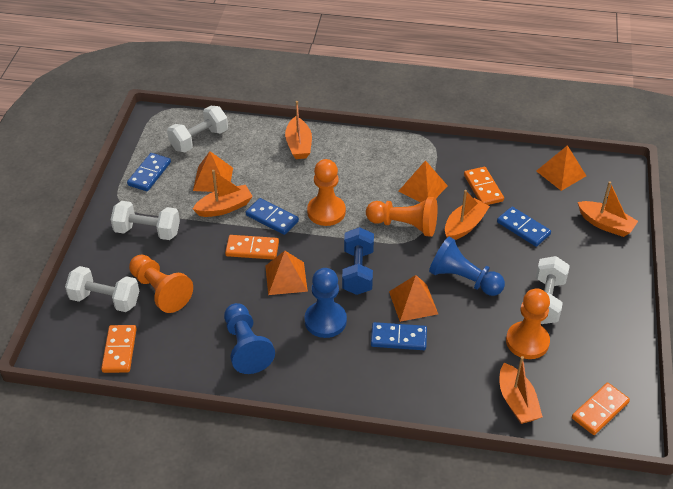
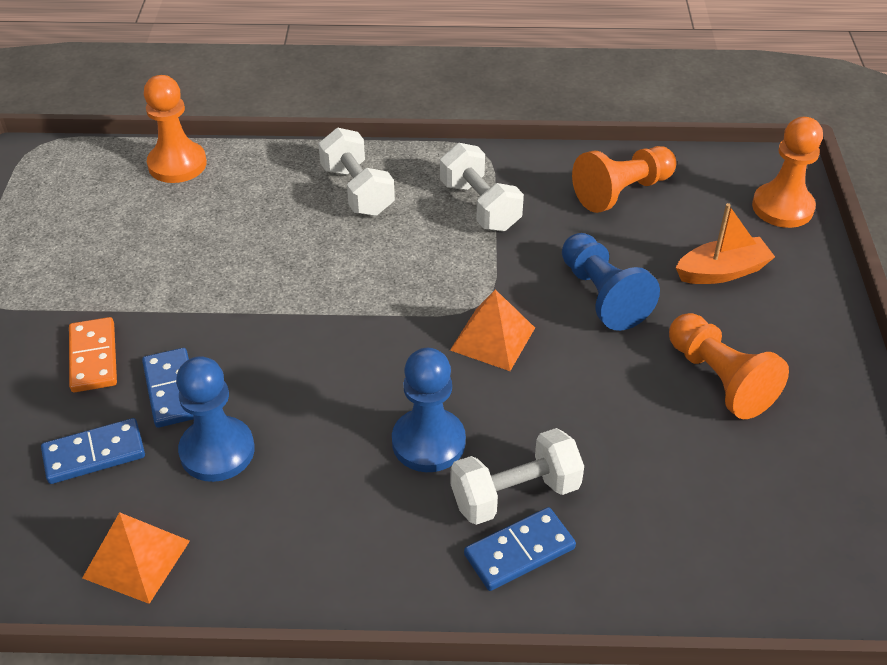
blue domino: 4 -> 3
blue dumbbell: 1 -> 0
orange boat: 5 -> 1
orange domino: 4 -> 1
orange pyramid: 5 -> 2
white dumbbell: 4 -> 3

